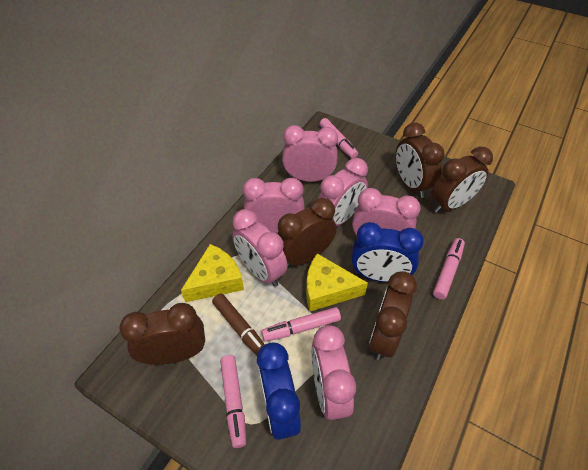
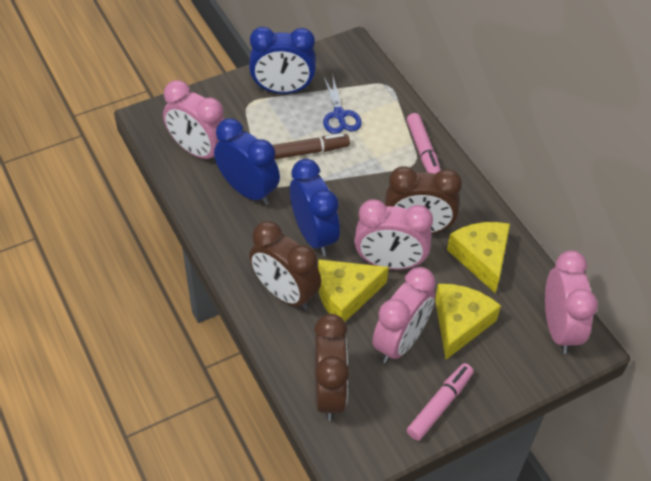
blue clock: 2 -> 3
blue scissors: 0 -> 1
brown clock: 5 -> 3
pink clock: 6 -> 4
pink marker: 4 -> 2
yellow cheese: 2 -> 3

